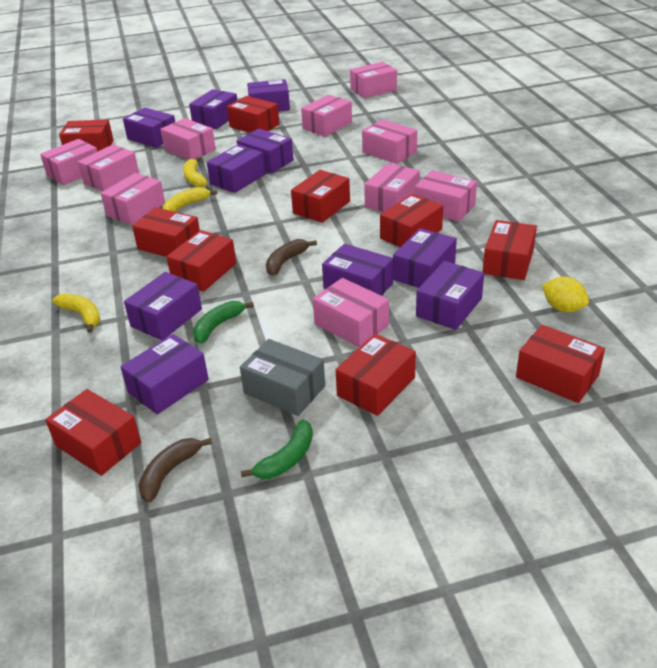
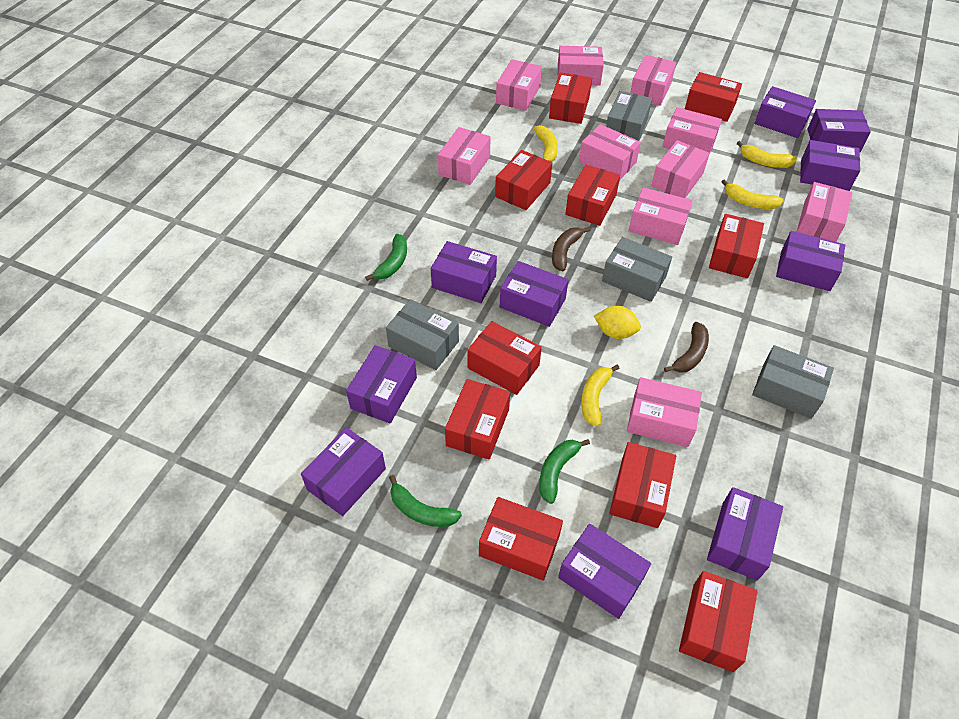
green banana: 2 -> 3
grey box: 1 -> 4
yellow banana: 3 -> 4

